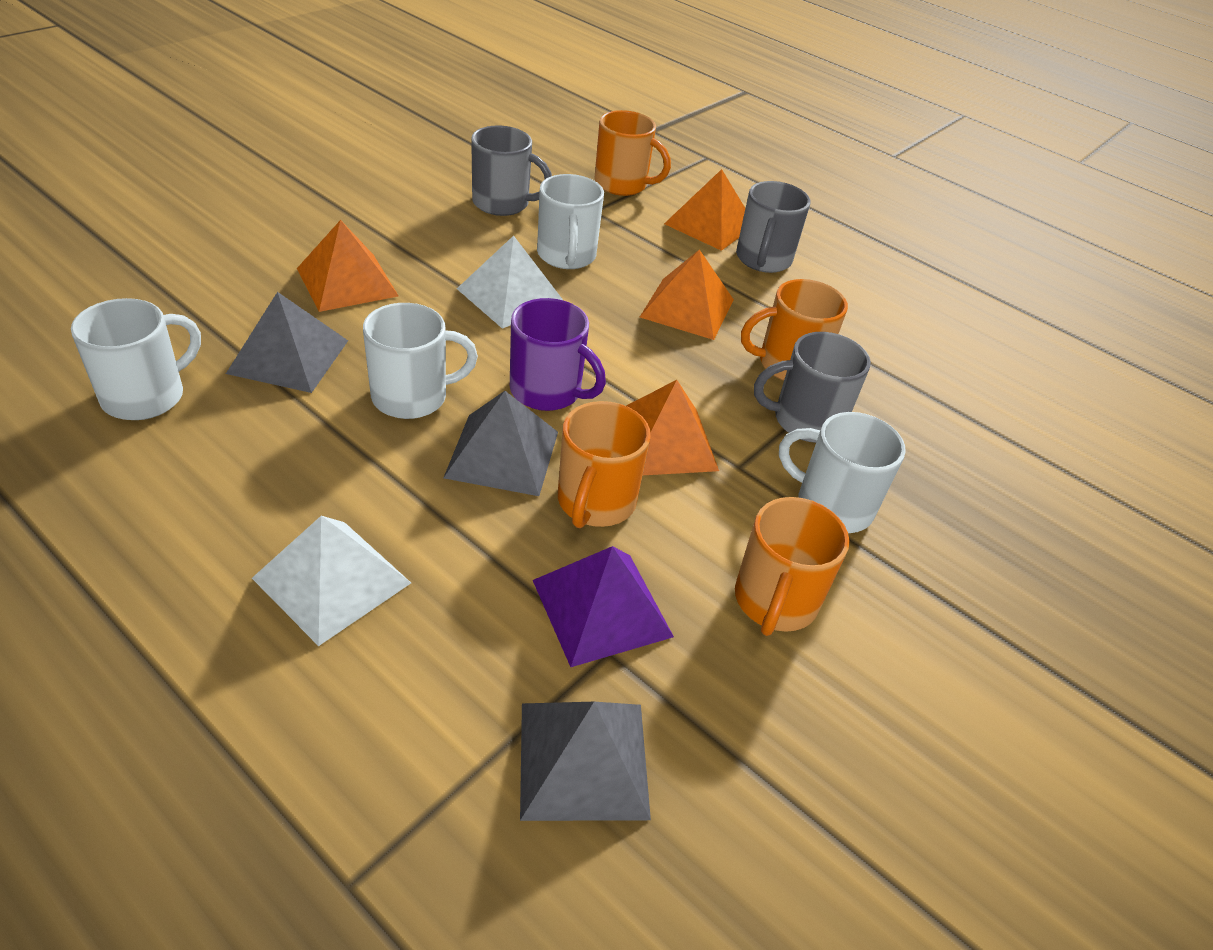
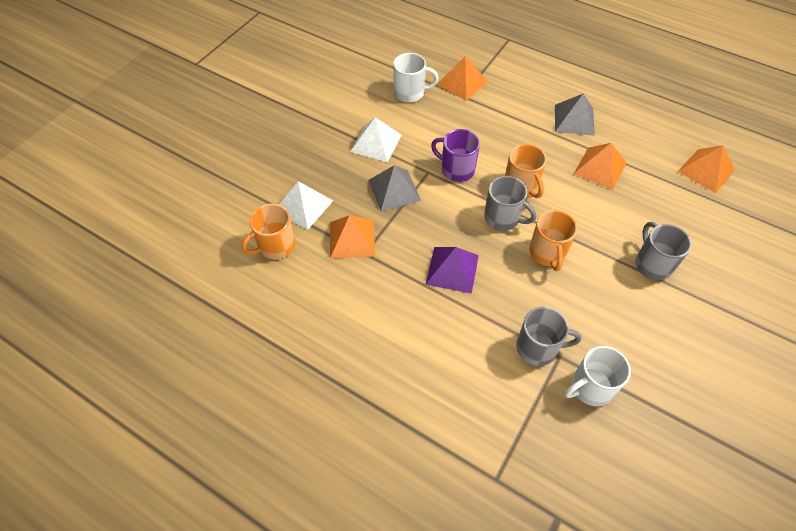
grey pyramid: 3 -> 2
orange mug: 4 -> 3
white mug: 4 -> 2

